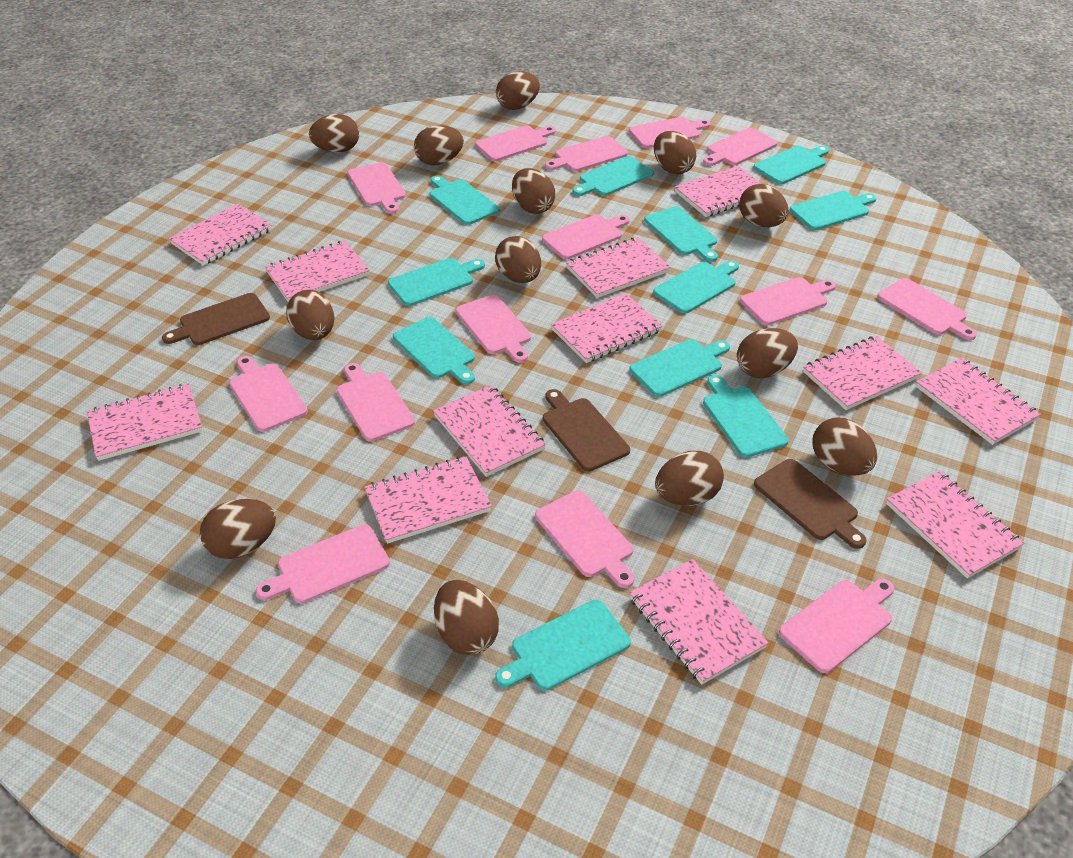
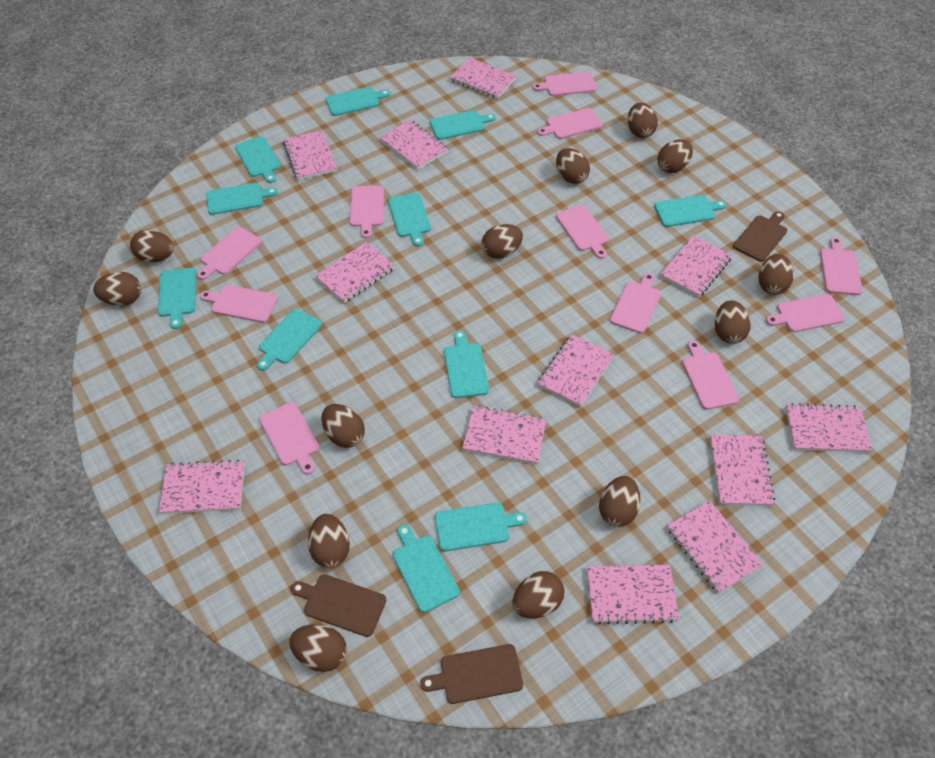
pink cutting board: 14 -> 11

